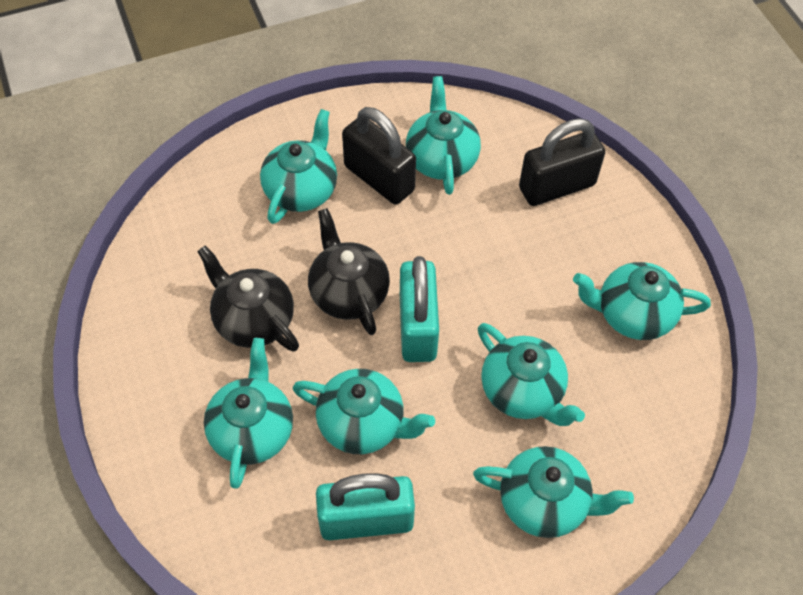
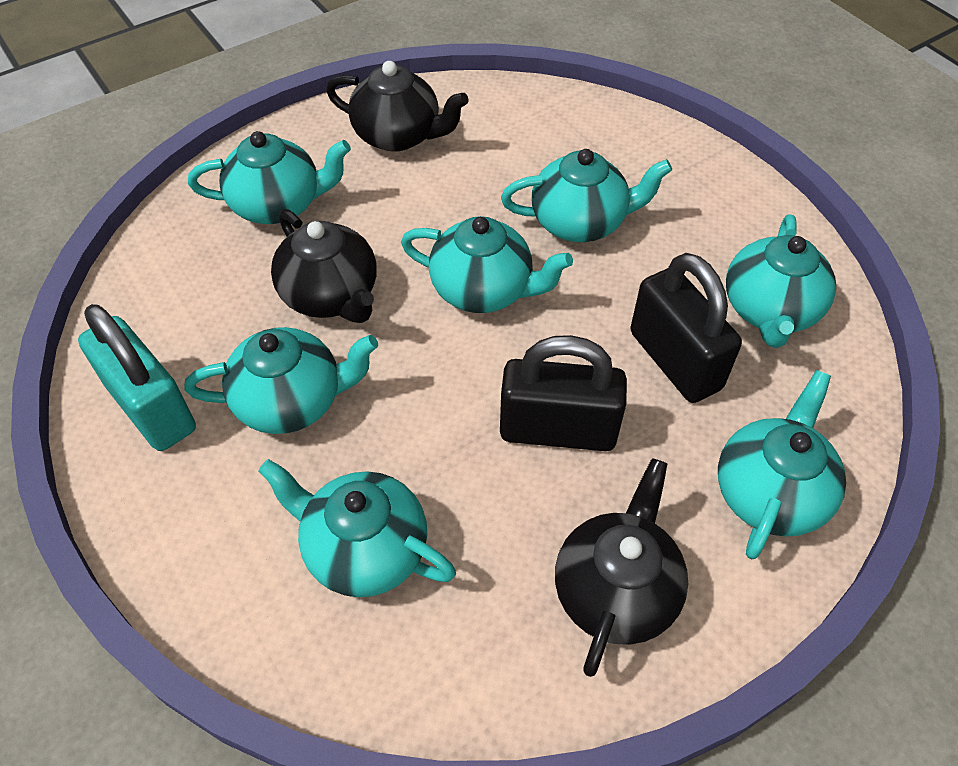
black teapot: 2 -> 3
turquoise padlock: 2 -> 1

